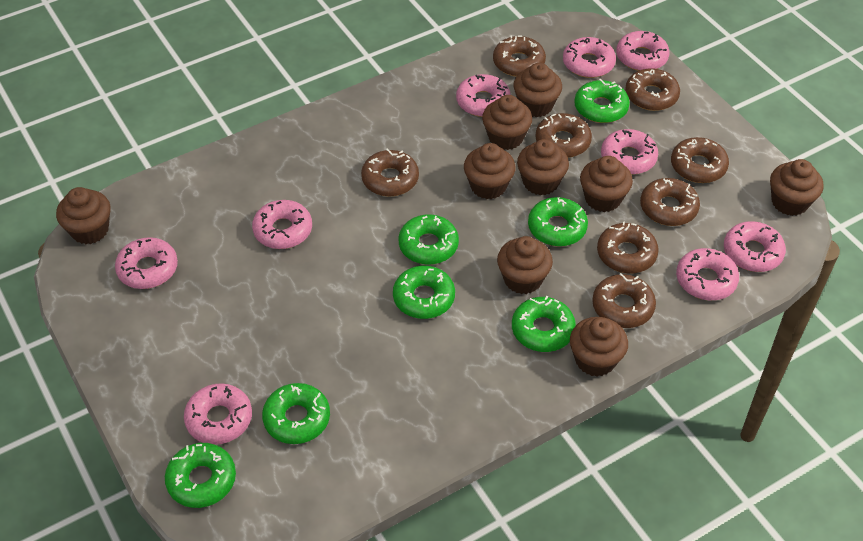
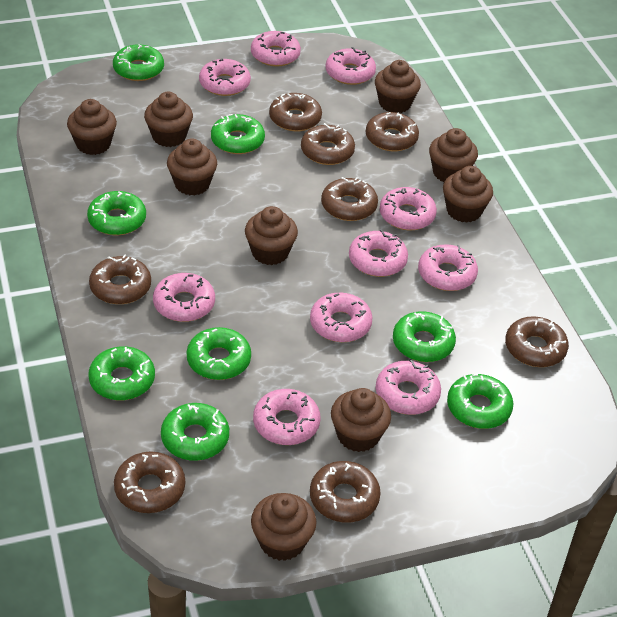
green donut: 7 -> 8
pink donut: 9 -> 10

